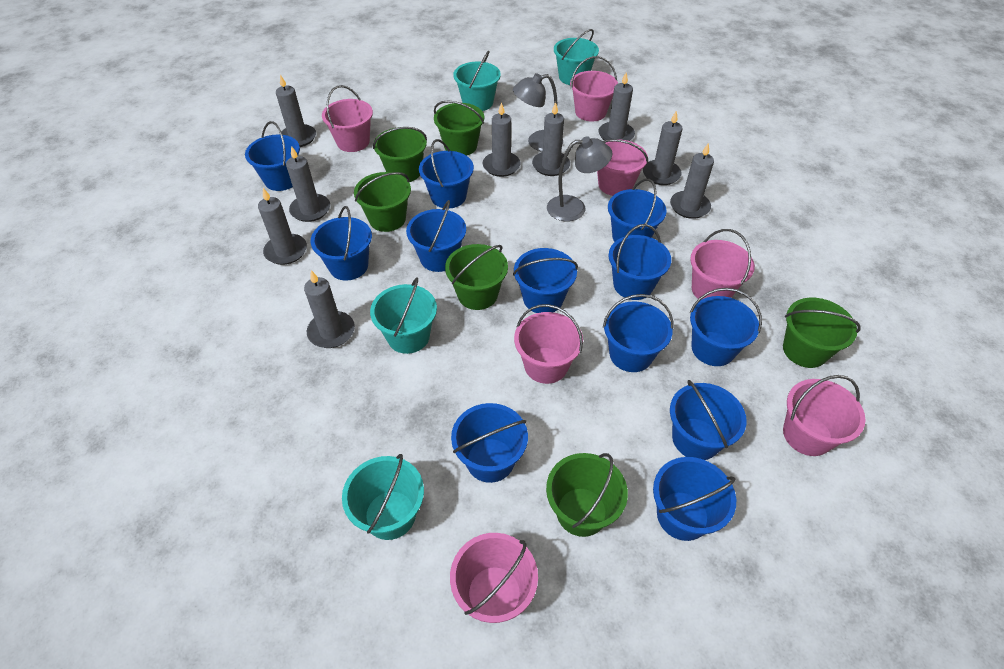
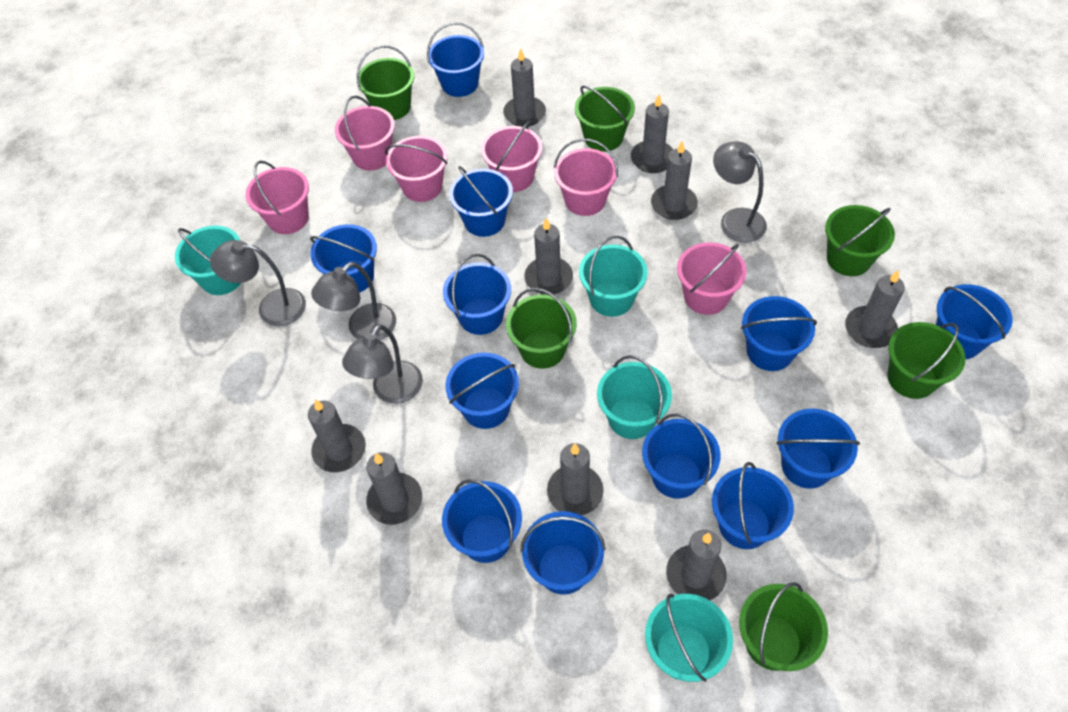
grey lamp: 2 -> 4
pink bucket: 7 -> 6

